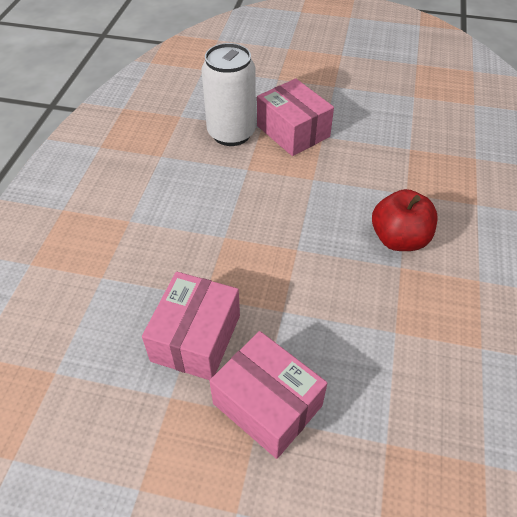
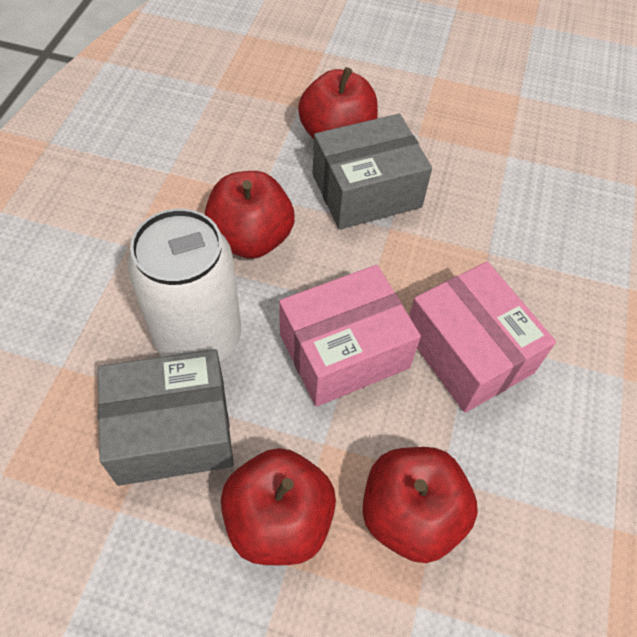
grey box: 0 -> 2
pink box: 3 -> 2
red apple: 1 -> 4

